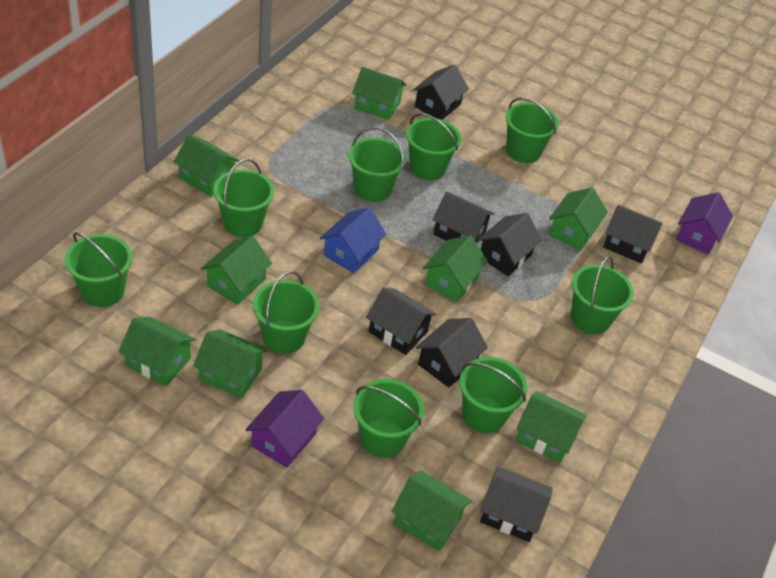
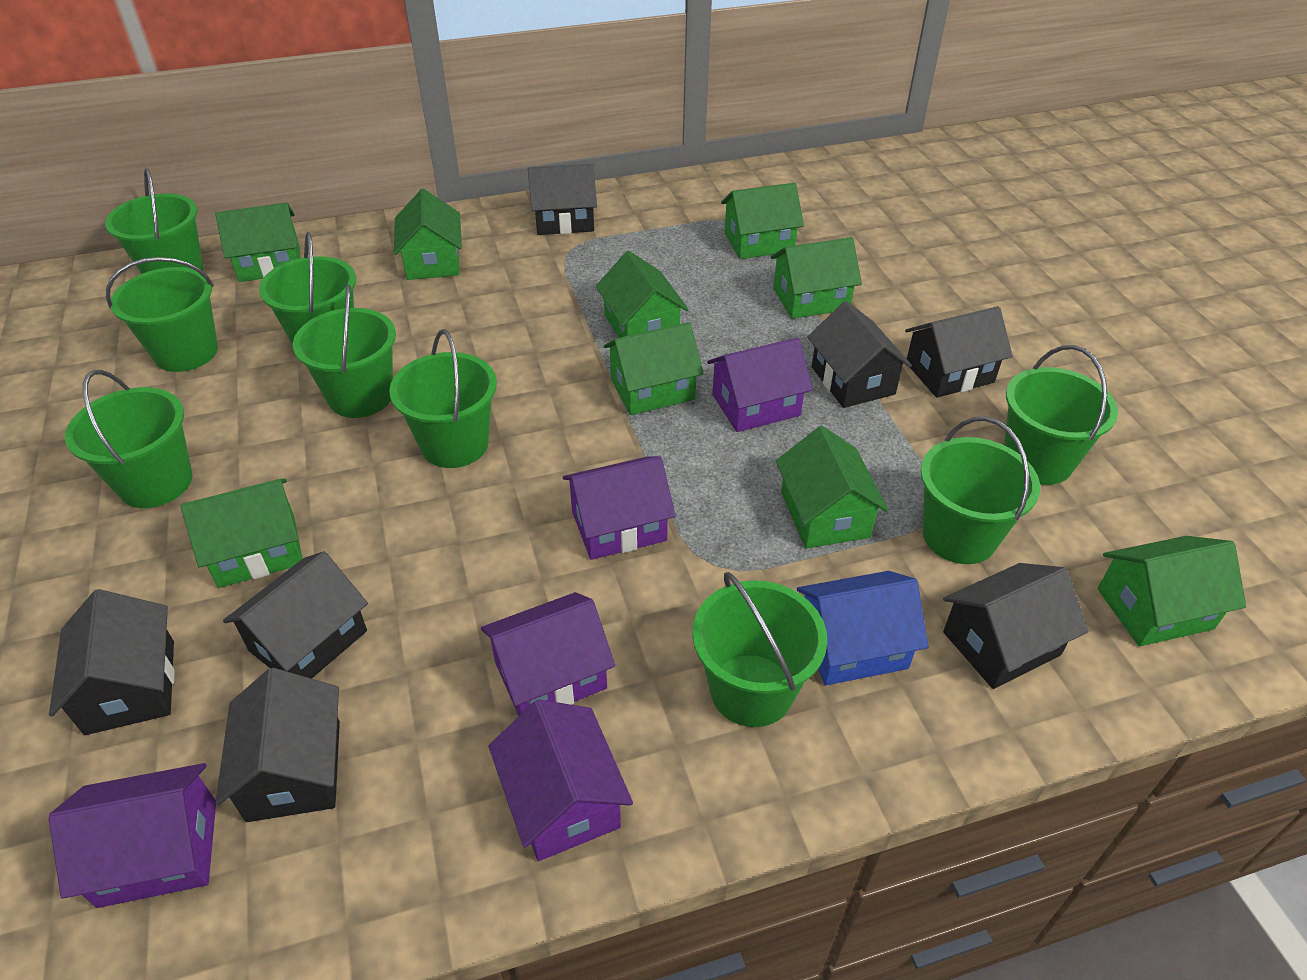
purple house: 2 -> 5

